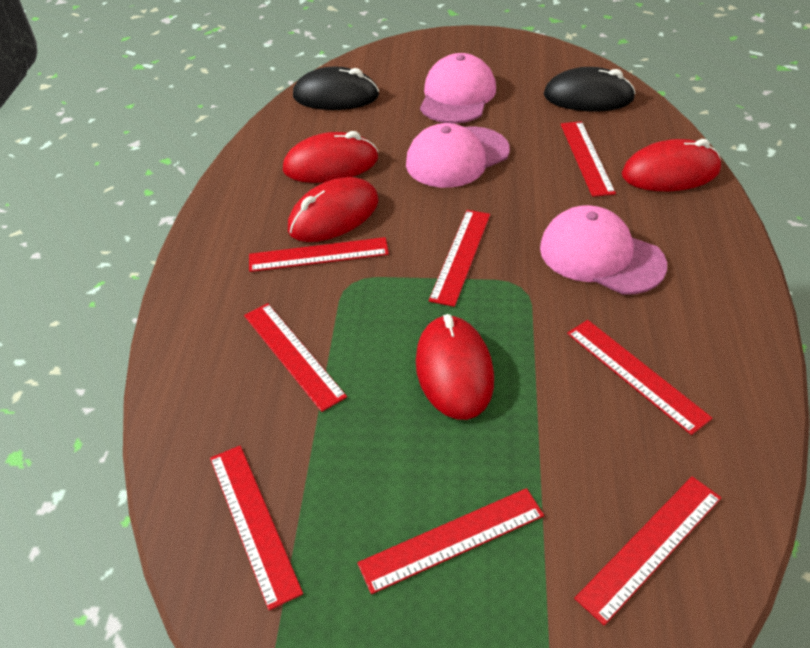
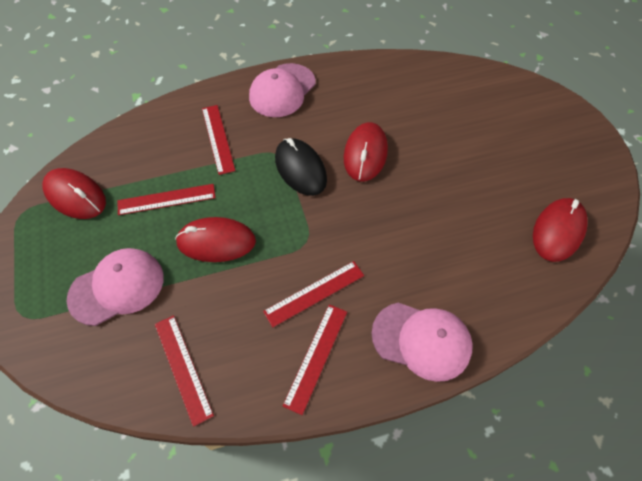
black mouse: 2 -> 1
red ruler: 8 -> 5

